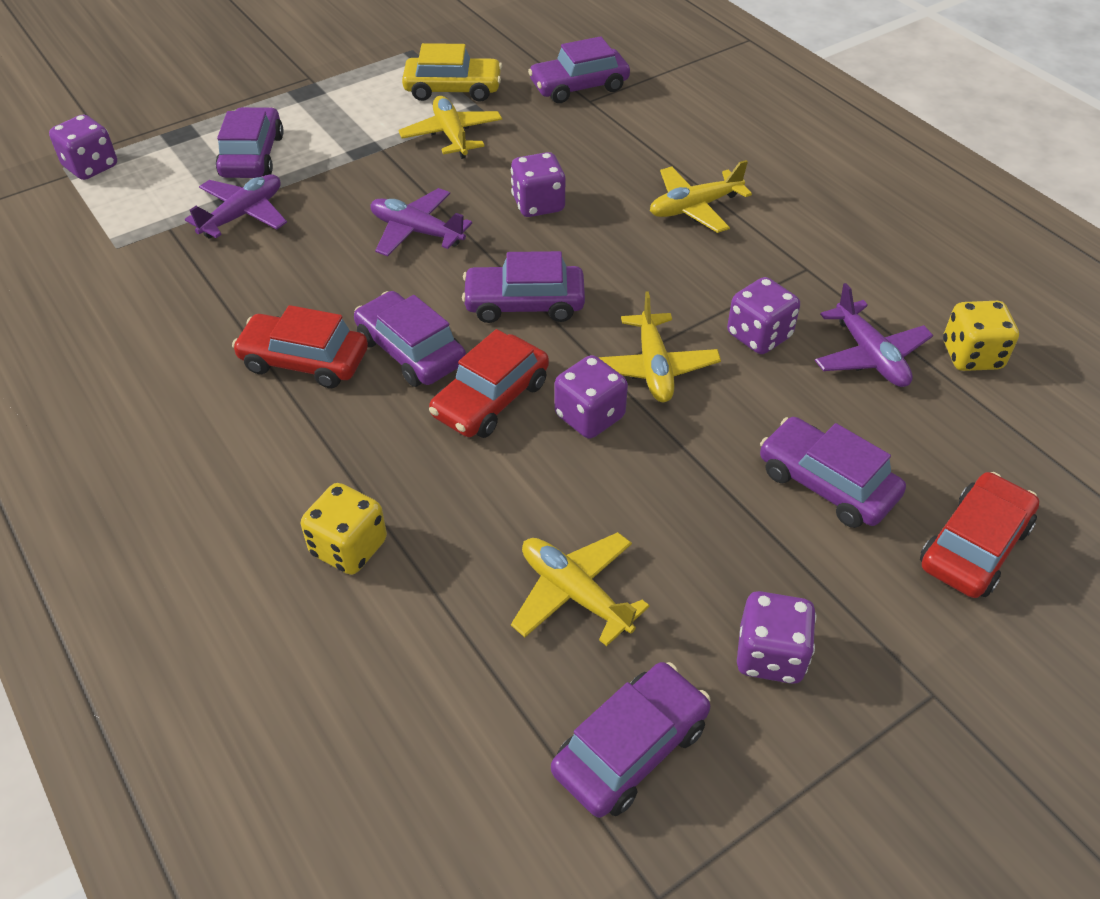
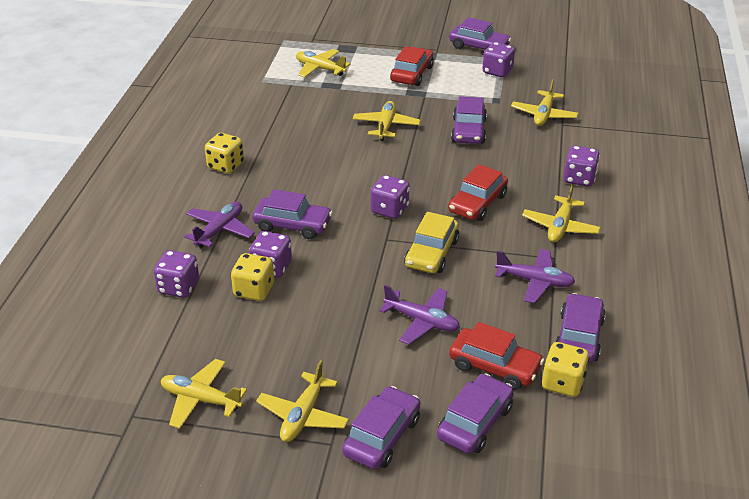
yellow dice: 2 -> 3
yellow plane: 4 -> 6

